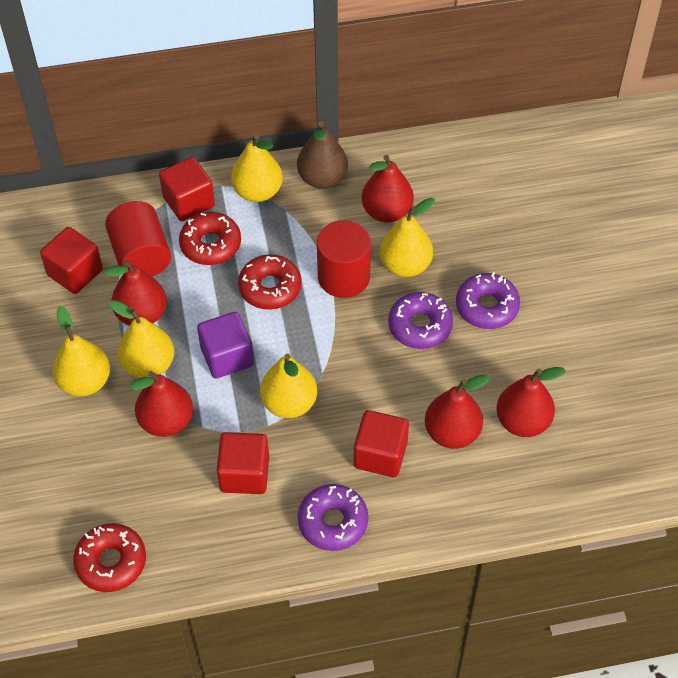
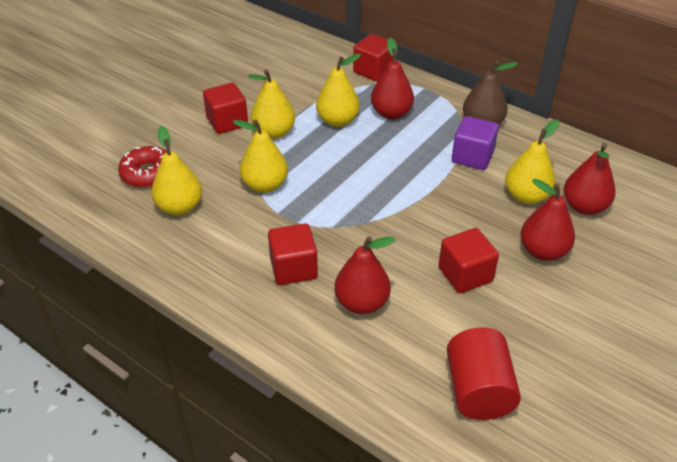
purple donut: 3 -> 0
red cylinder: 2 -> 1
red donut: 3 -> 1
red pear: 5 -> 4

